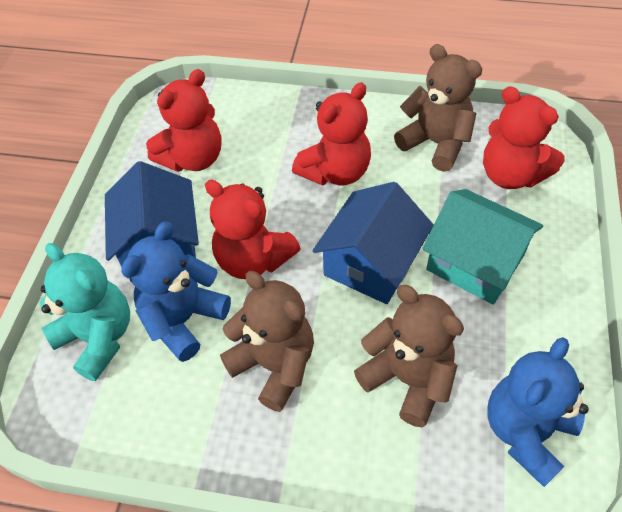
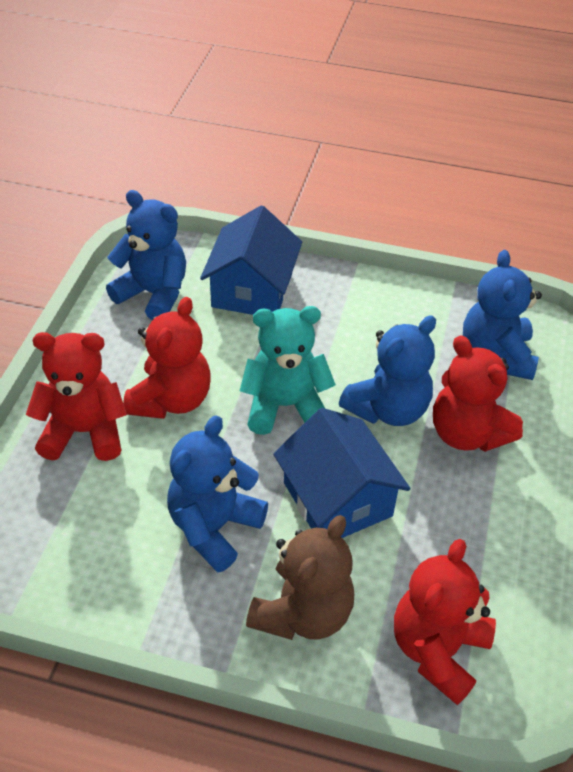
blue teddy bear: 2 -> 4
brown teddy bear: 3 -> 1
turquoise house: 1 -> 0

